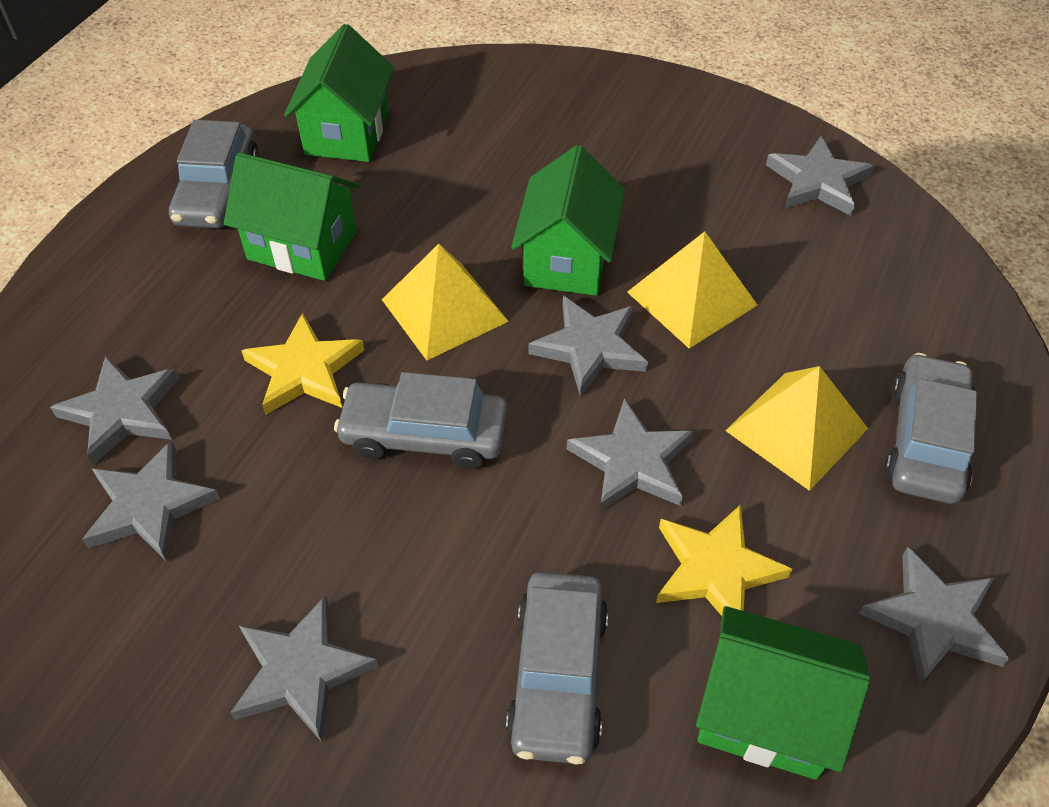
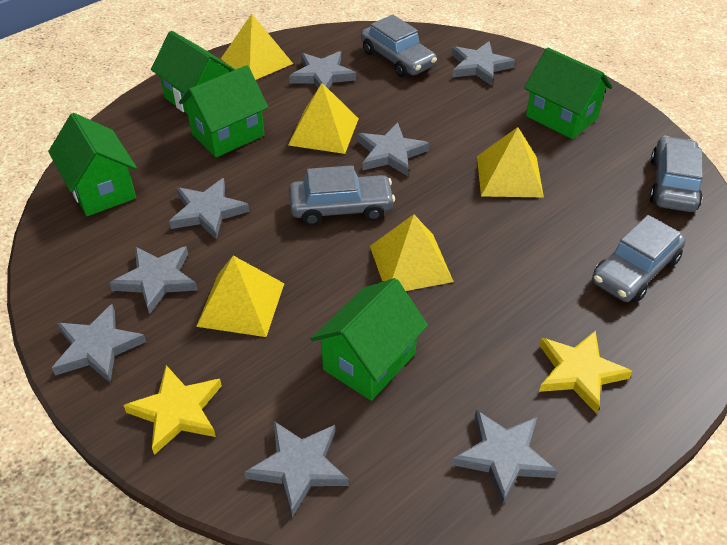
green house: 4 -> 5
grey star: 7 -> 8
yellow pyramid: 3 -> 5

